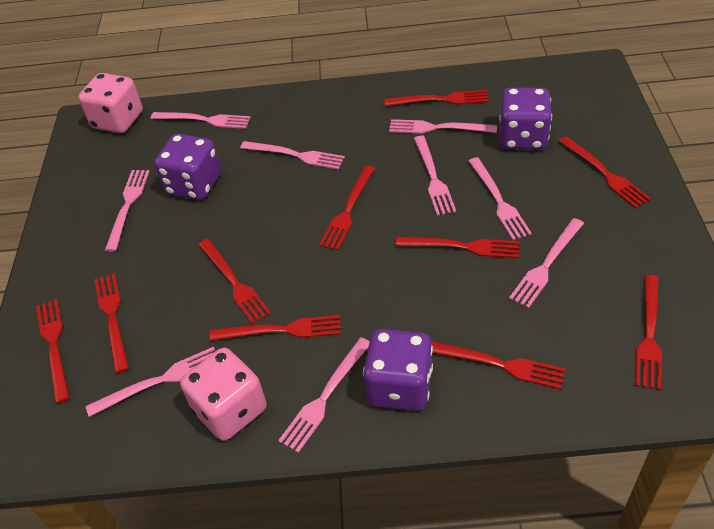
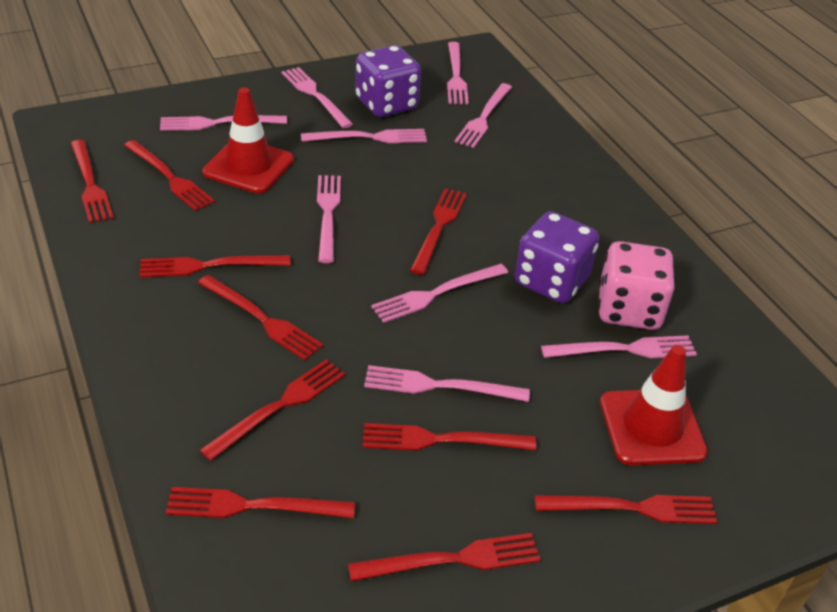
pink dice: 2 -> 1
purple dice: 3 -> 2
red traffic cone: 0 -> 2

